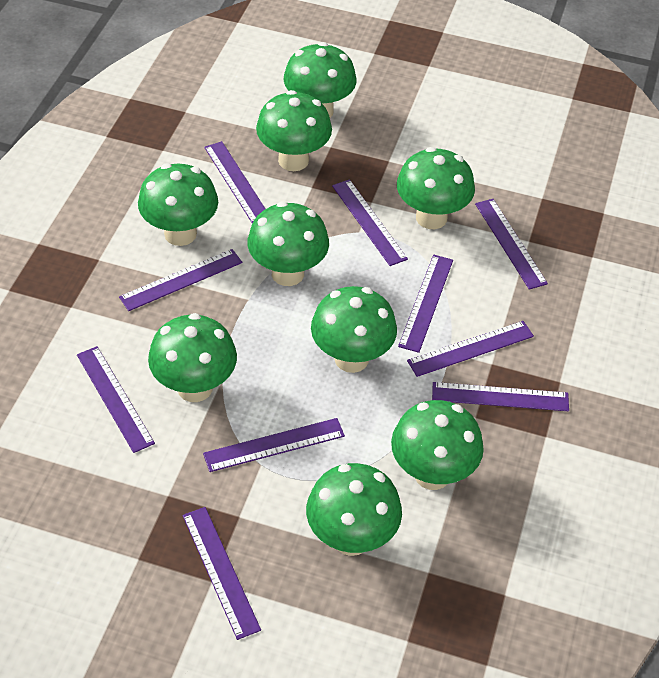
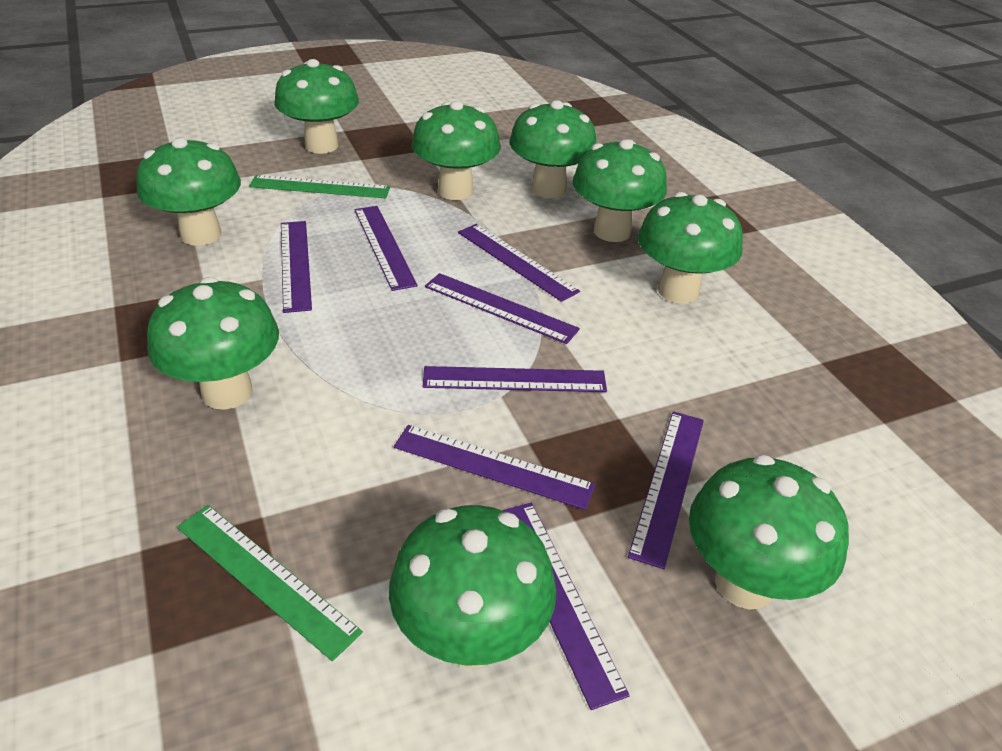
green ruler: 0 -> 2
purple ruler: 10 -> 8

